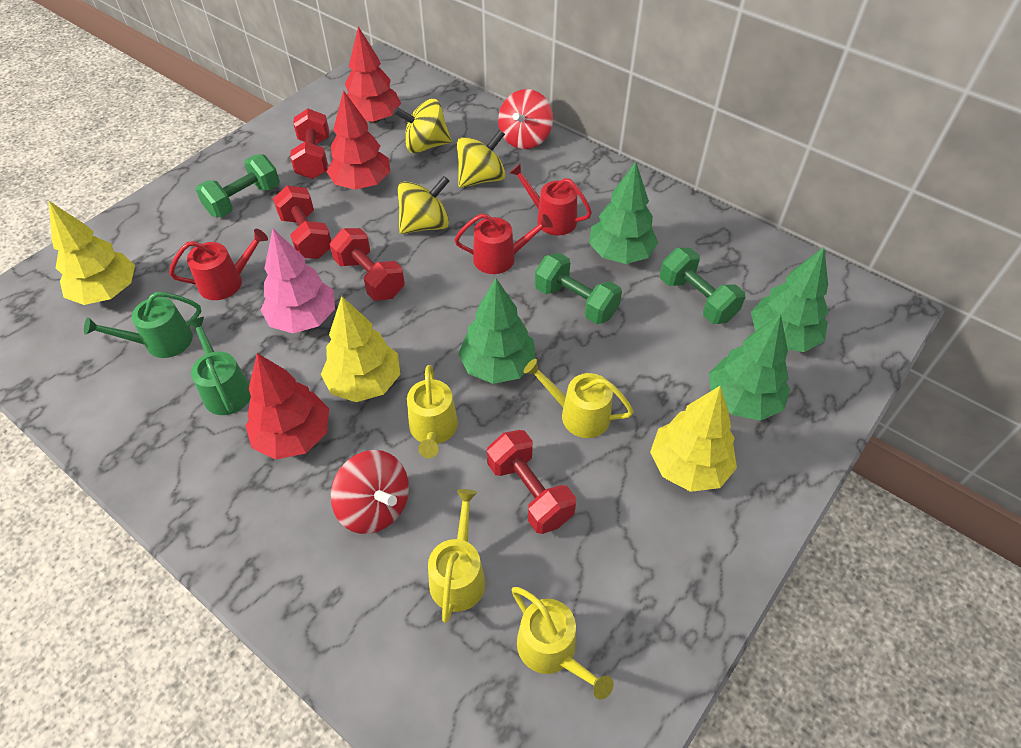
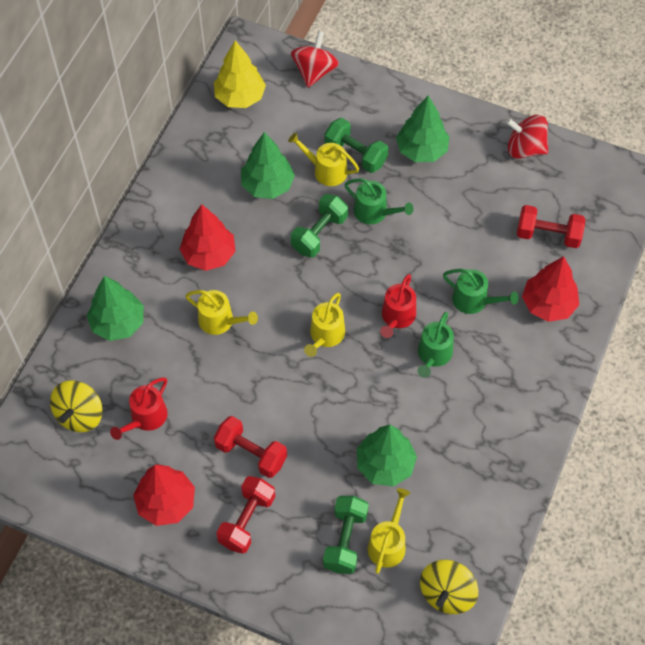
green watering can: 2 -> 3
pink tree: 1 -> 0
red dumbbell: 4 -> 3
red watering can: 3 -> 2
yellow spinning top: 3 -> 2
yellow tree: 3 -> 1

